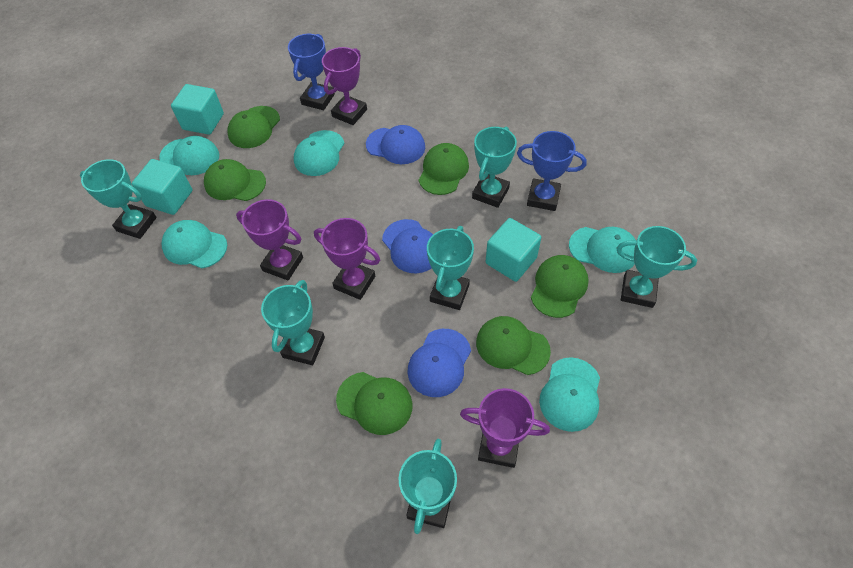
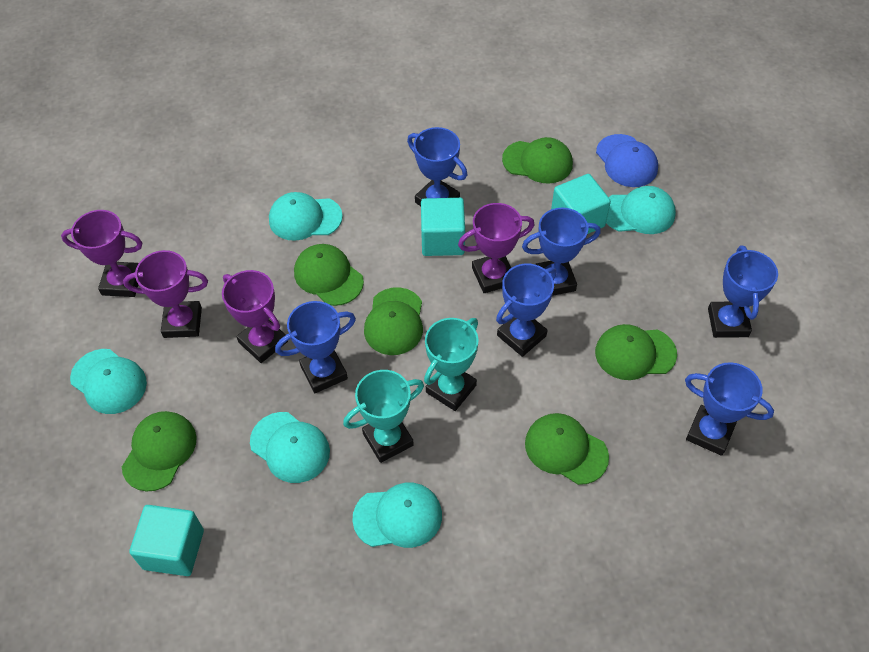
blue cap: 3 -> 1
blue trophy: 2 -> 6
turquoise trophy: 6 -> 2

